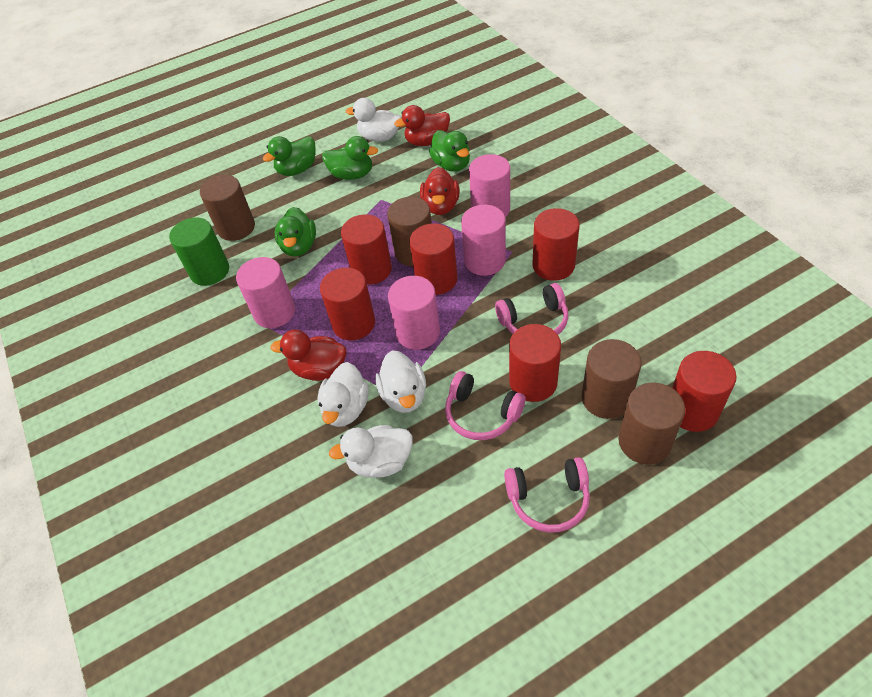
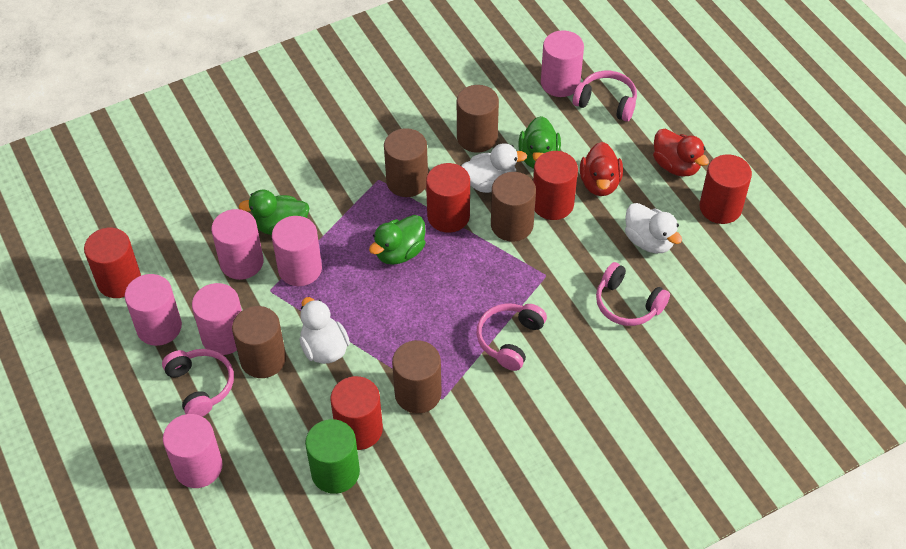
brown cylinder: 4 -> 5
green duck: 4 -> 3
pink cylinder: 4 -> 6
pink headphones: 3 -> 4
red cylinder: 6 -> 5
red duck: 3 -> 2
white duck: 4 -> 3

